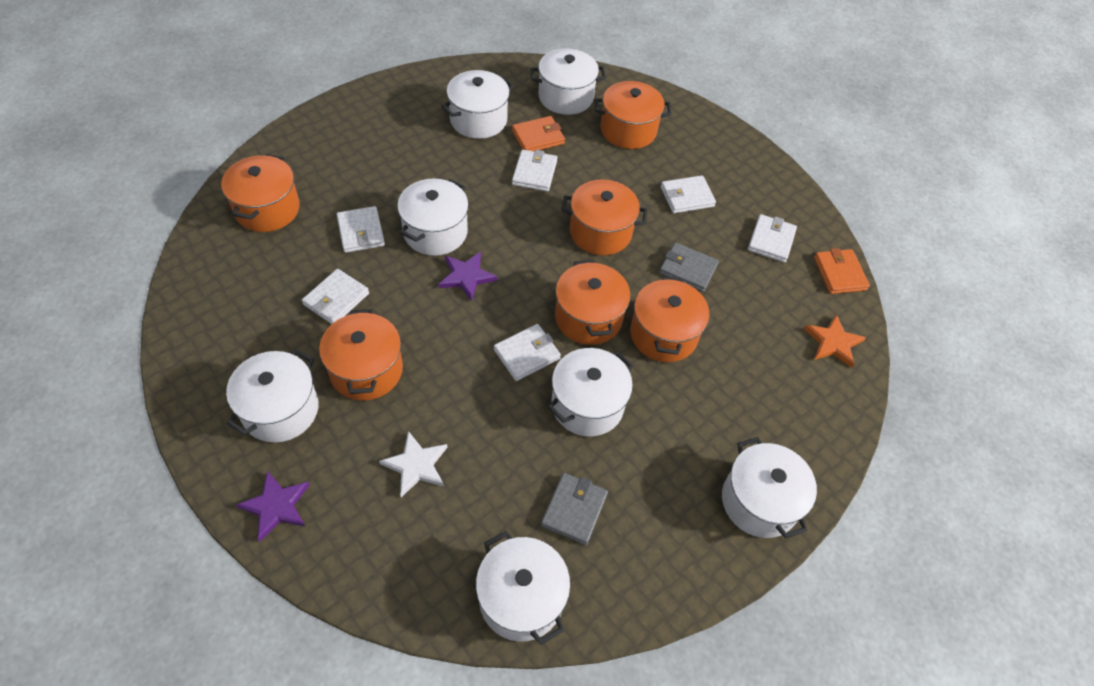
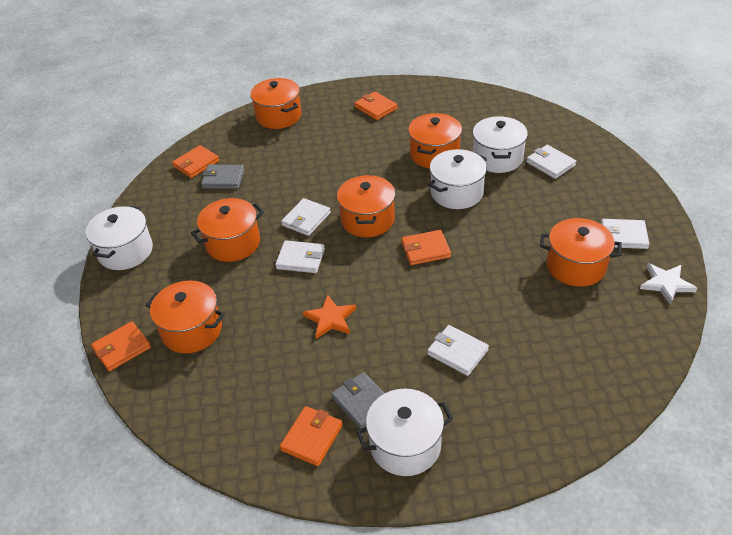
orange wallet: 2 -> 5
purple star: 2 -> 0
white pot: 7 -> 4
white wallet: 6 -> 5

